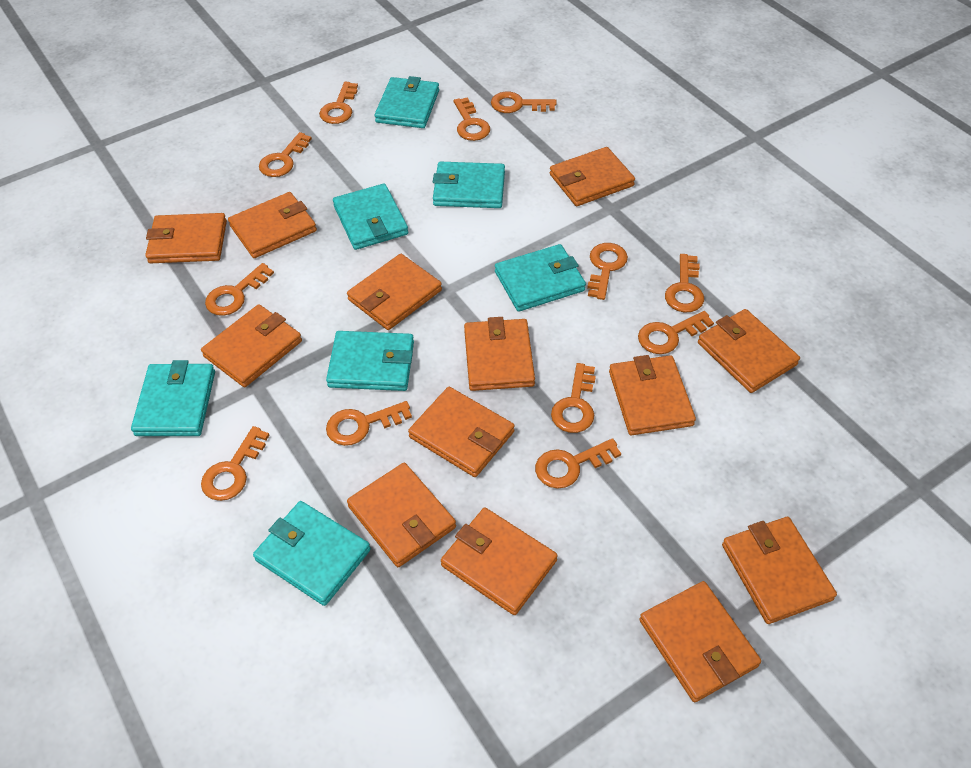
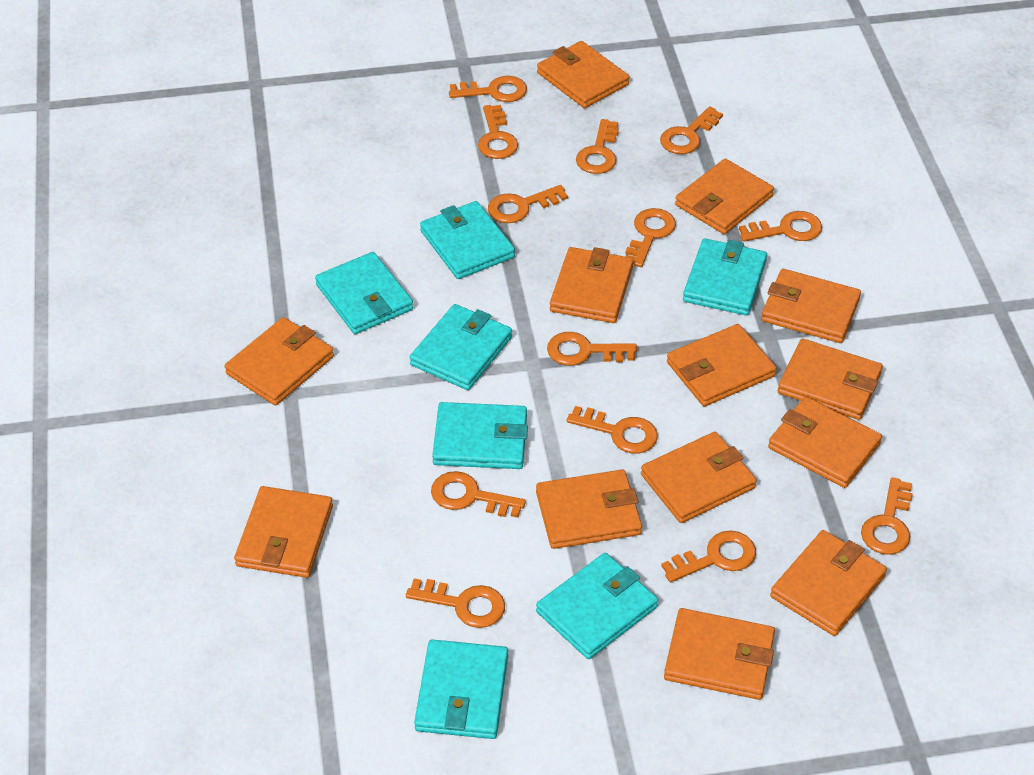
orange key: 12 -> 13

